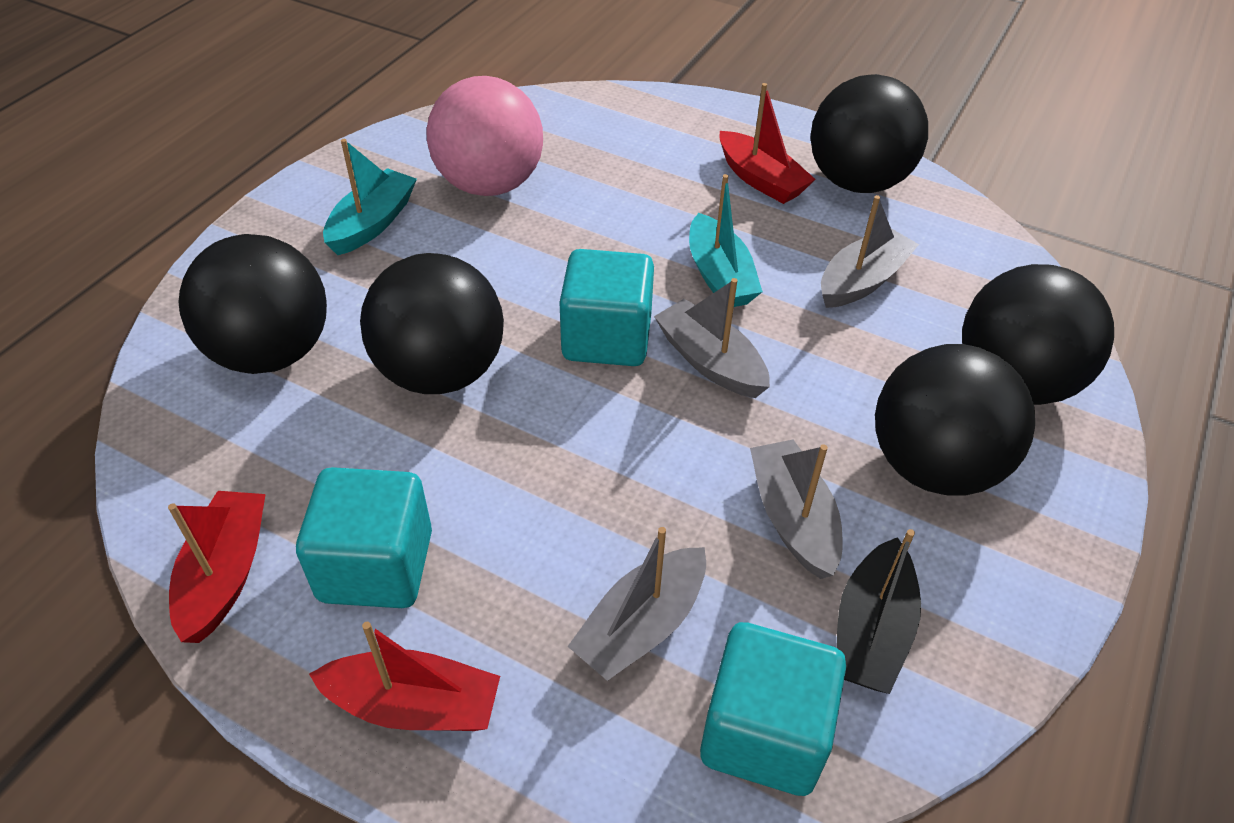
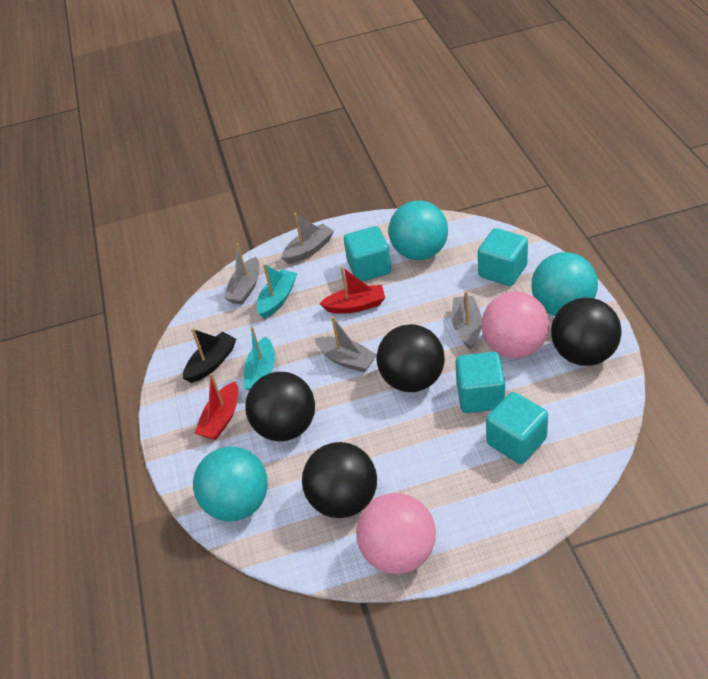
black ball: 5 -> 4
pink ball: 1 -> 2
red boat: 3 -> 2
turquoise ball: 0 -> 3
turquoise cube: 3 -> 4

